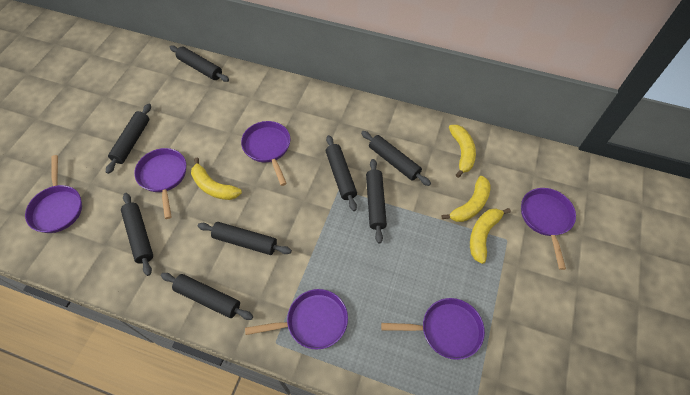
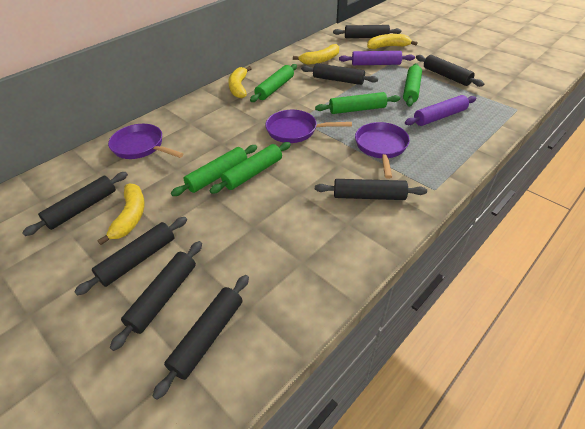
green rolling pin: 0 -> 5
purple pan: 6 -> 3
purple rolling pin: 0 -> 2

